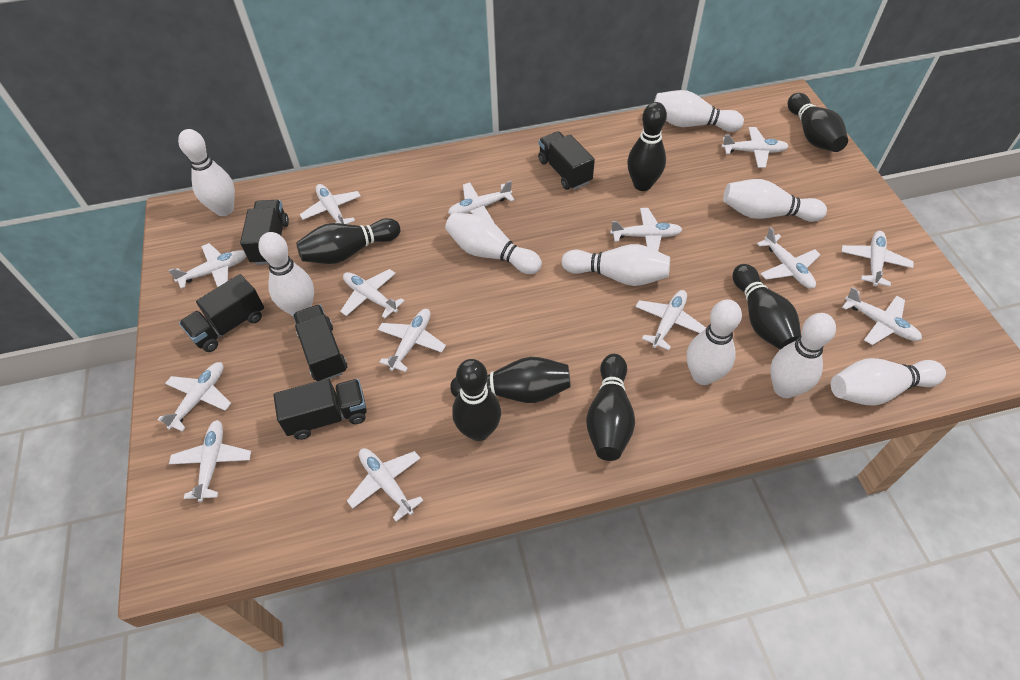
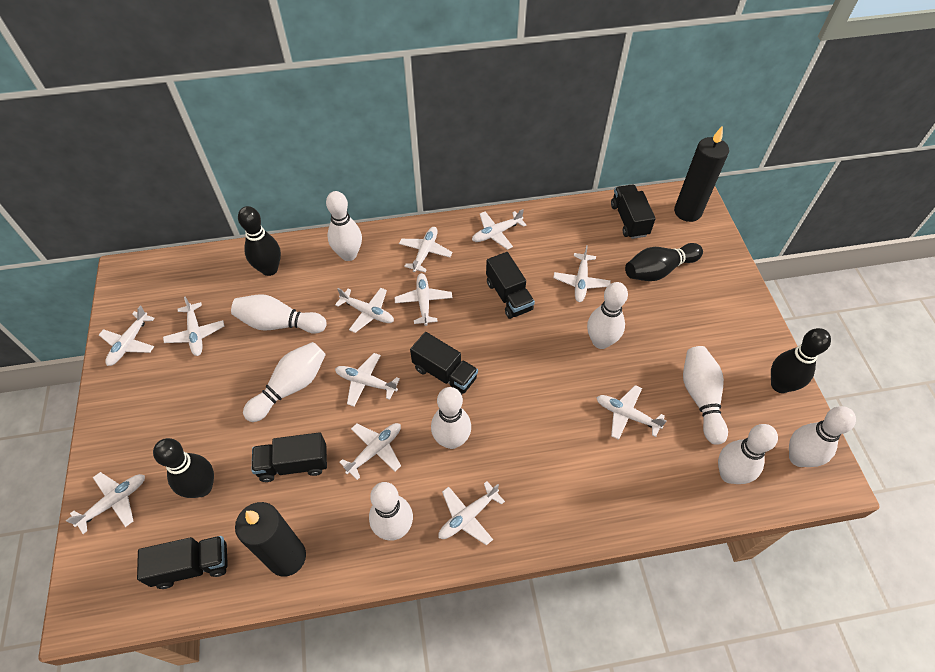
black bowling pin: 7 -> 4
black candle: 0 -> 2
white plane: 14 -> 12

